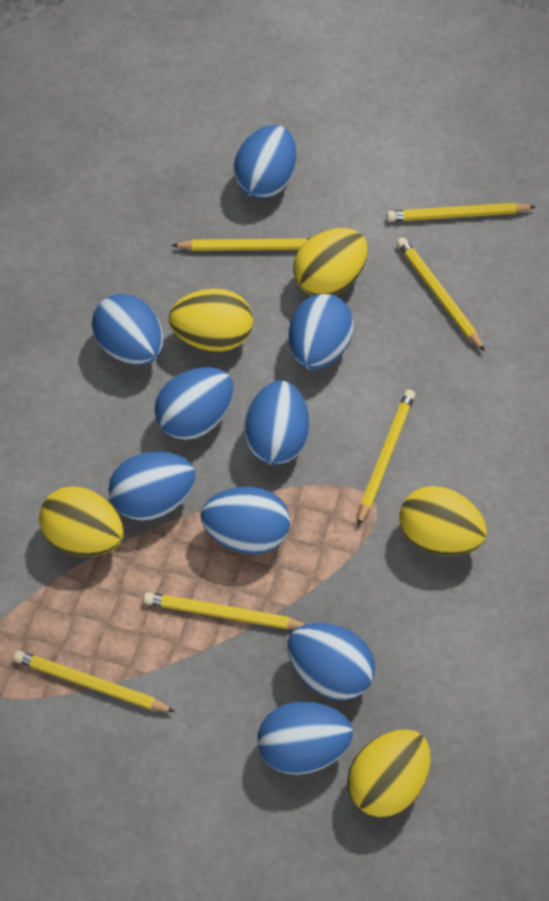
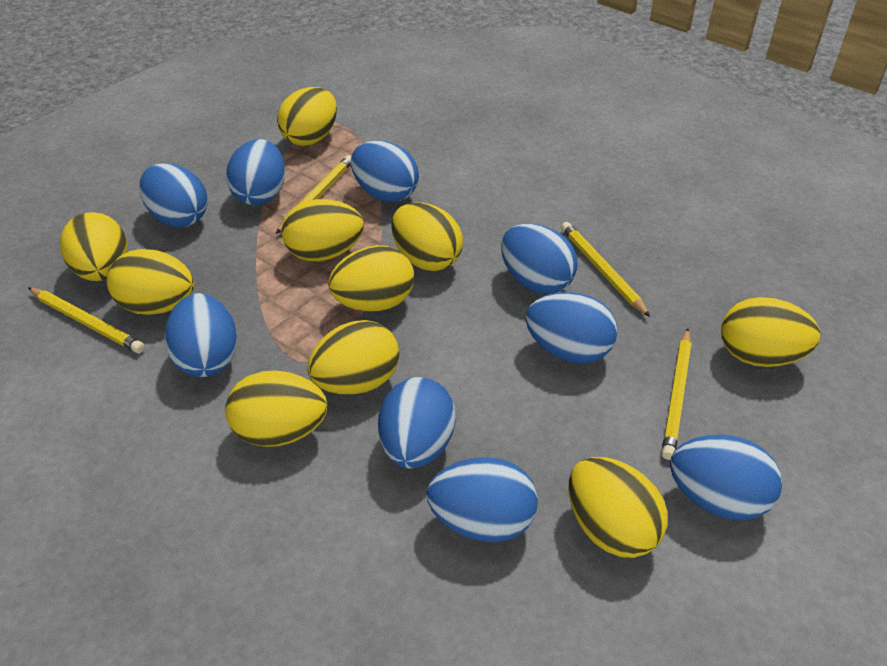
yellow egg: 5 -> 10
yellow pencil: 6 -> 4

